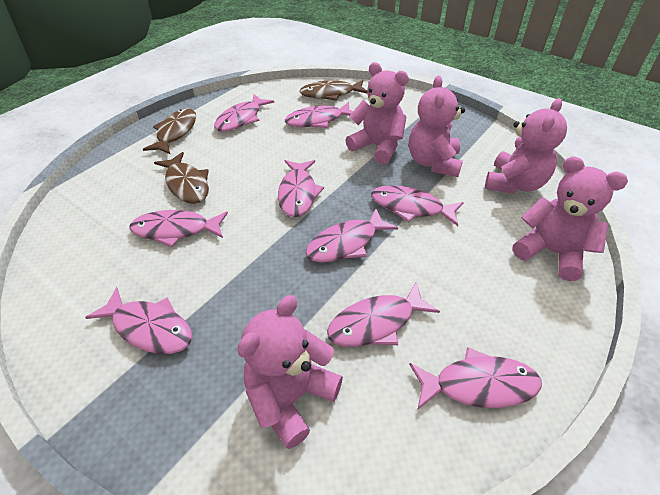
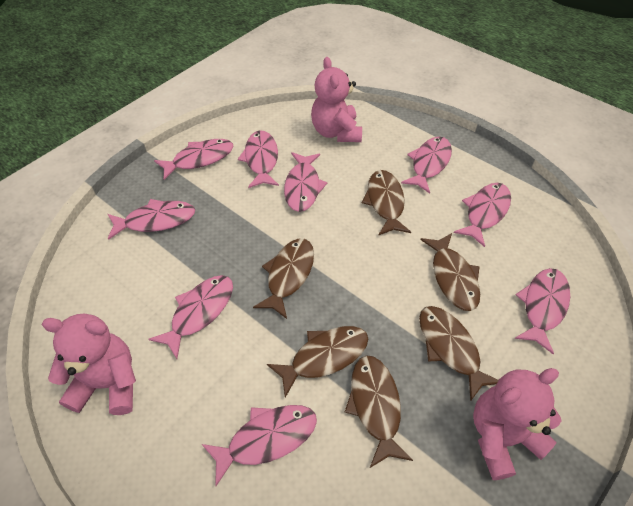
brown fish: 3 -> 6
pink teddy bear: 5 -> 3

